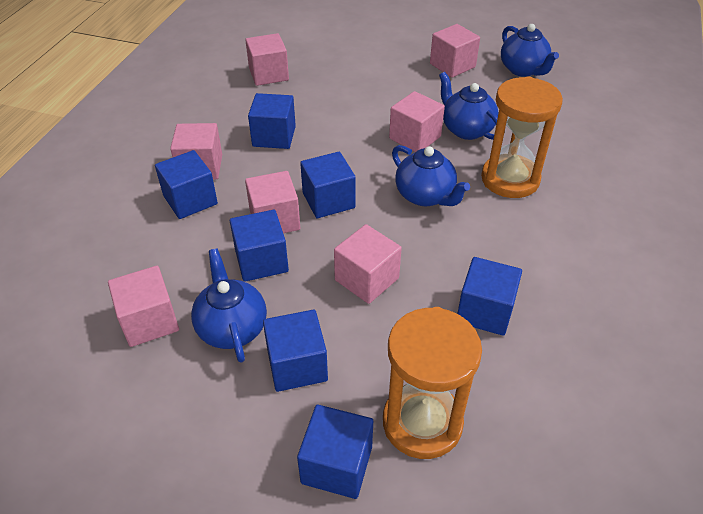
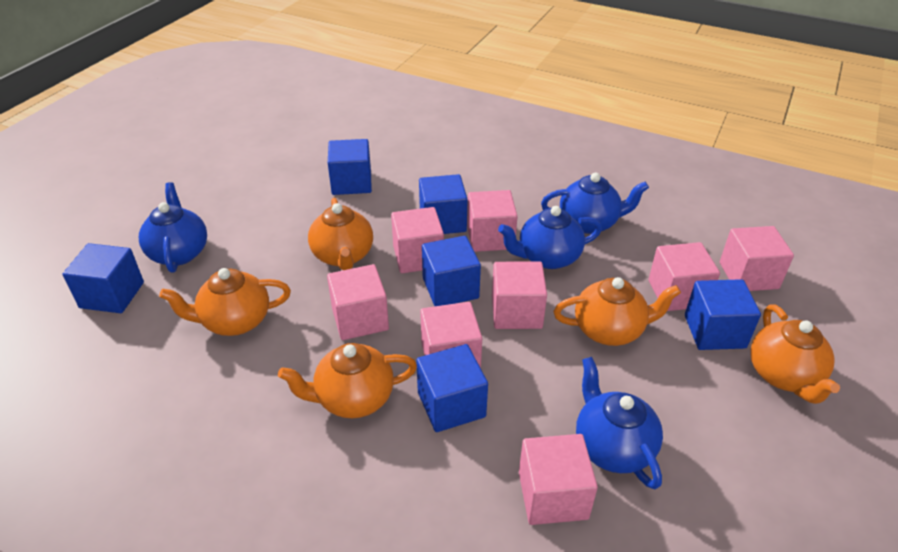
blue cube: 7 -> 6
orange hourglass: 2 -> 0
orange teapot: 0 -> 5
pink cube: 7 -> 8

